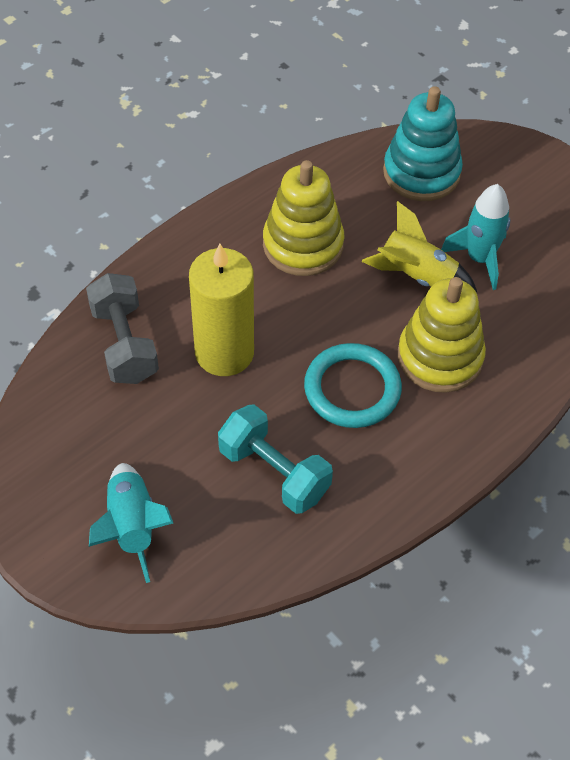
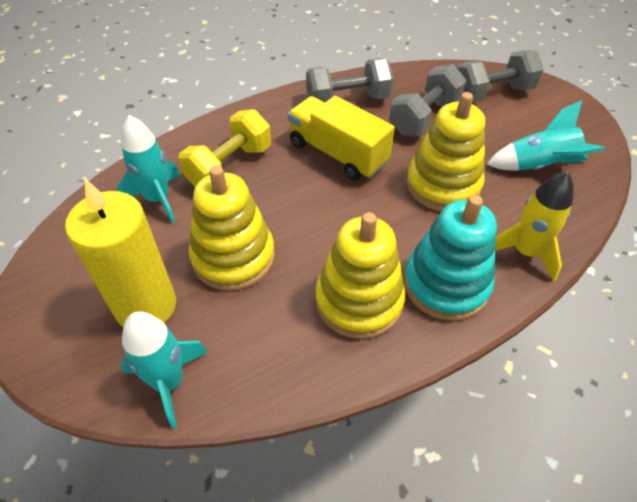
grey dumbbell: 1 -> 3
turquoise dumbbell: 1 -> 0
turquoise ring: 1 -> 0
turquoise rocket: 2 -> 3
yellow dumbbell: 0 -> 1
yellow stacking toy: 2 -> 3
yellow truck: 0 -> 1

